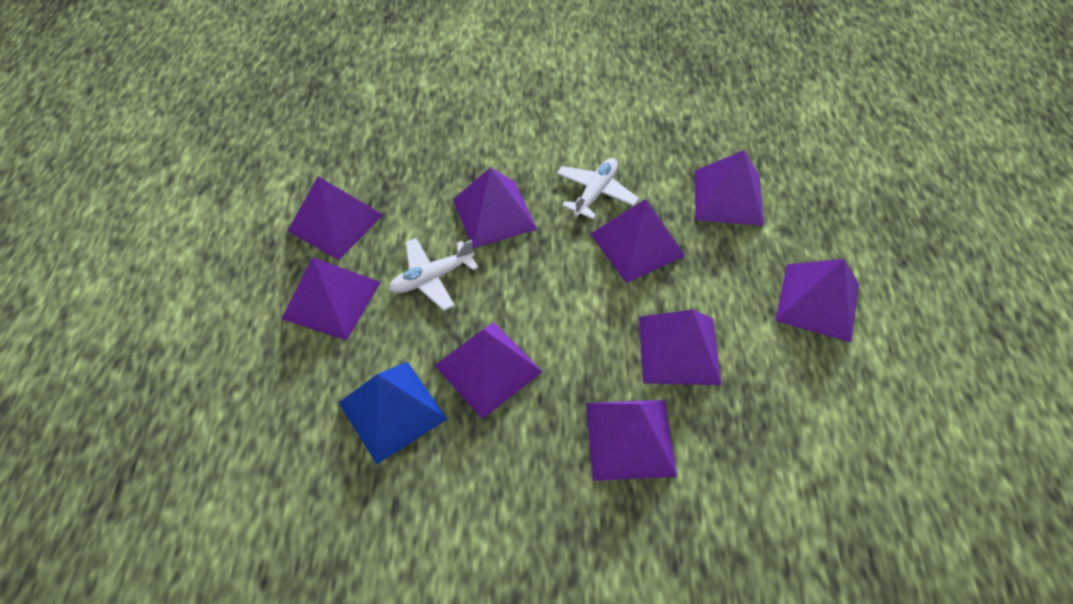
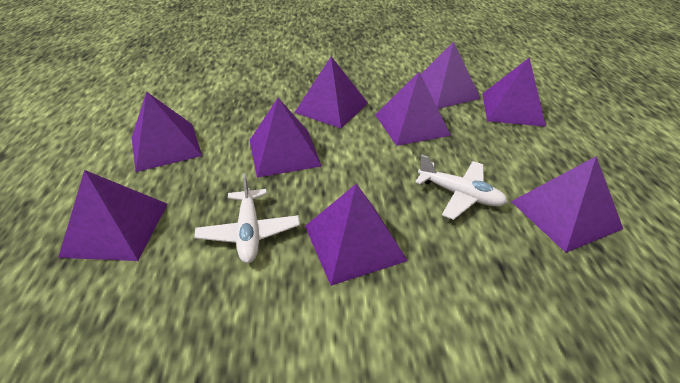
blue pyramid: 1 -> 0

